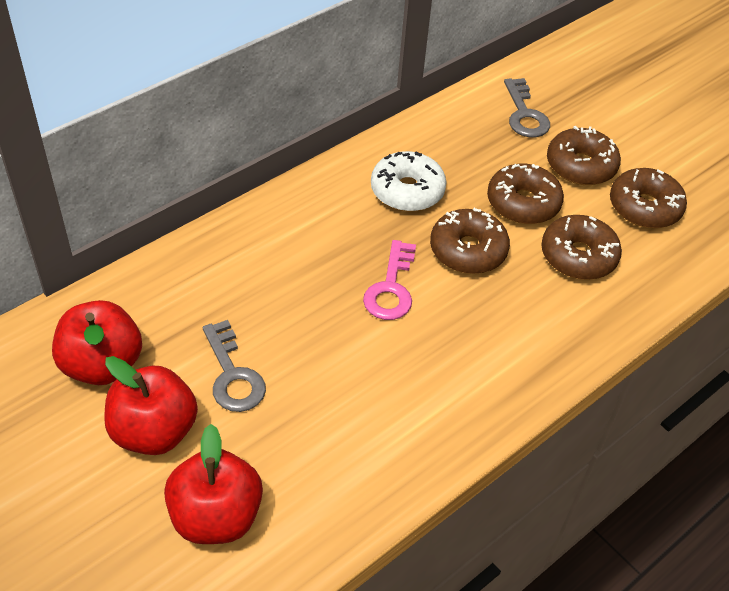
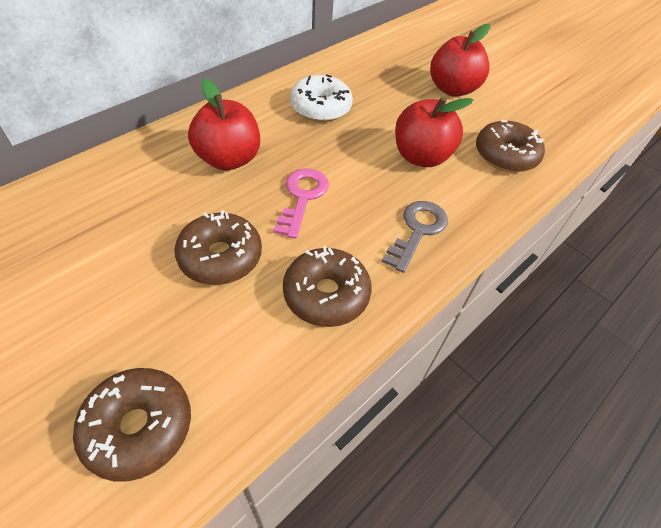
brown donut: 5 -> 4
grey key: 2 -> 1

